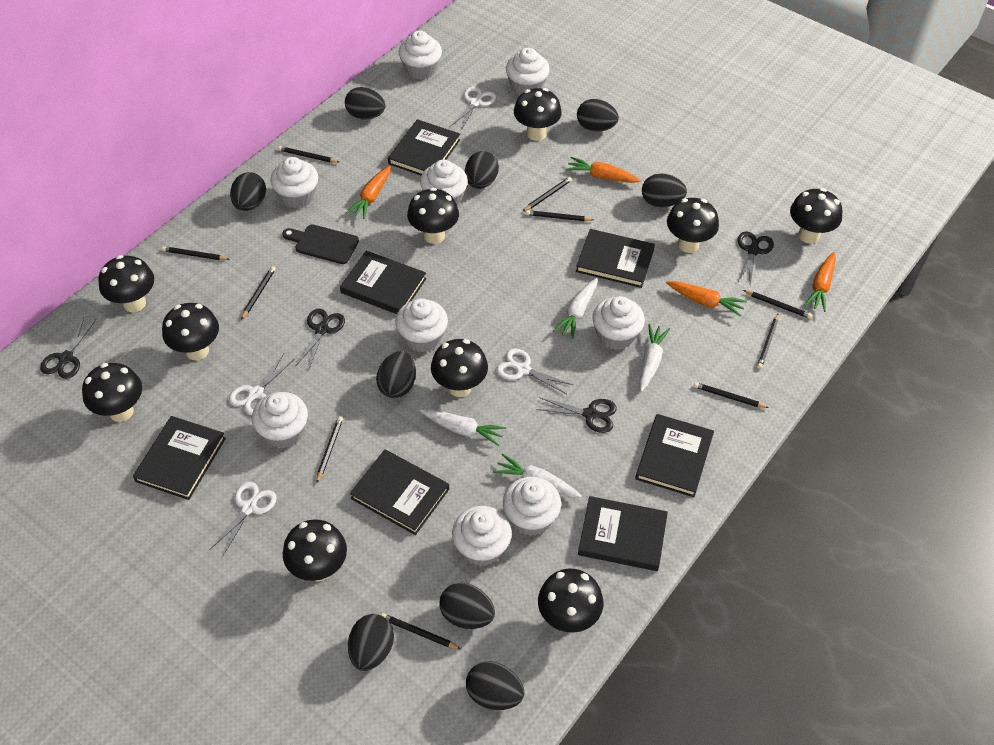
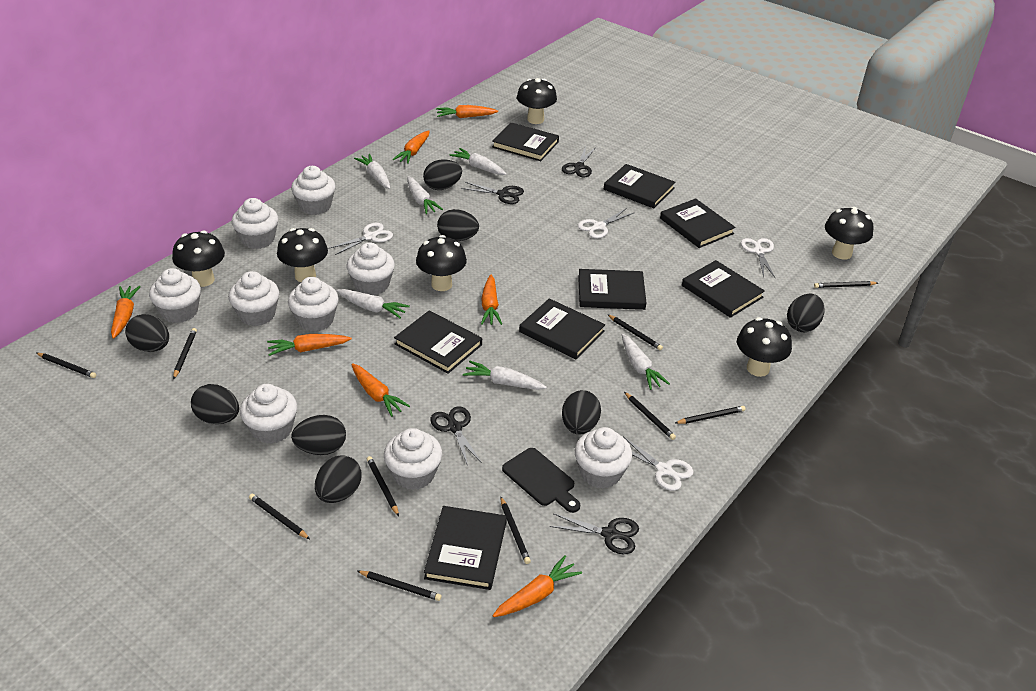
black book: 7 -> 8
black egg: 9 -> 8
black mushroom: 10 -> 6
orange carrot: 4 -> 7
white carrot: 4 -> 6

